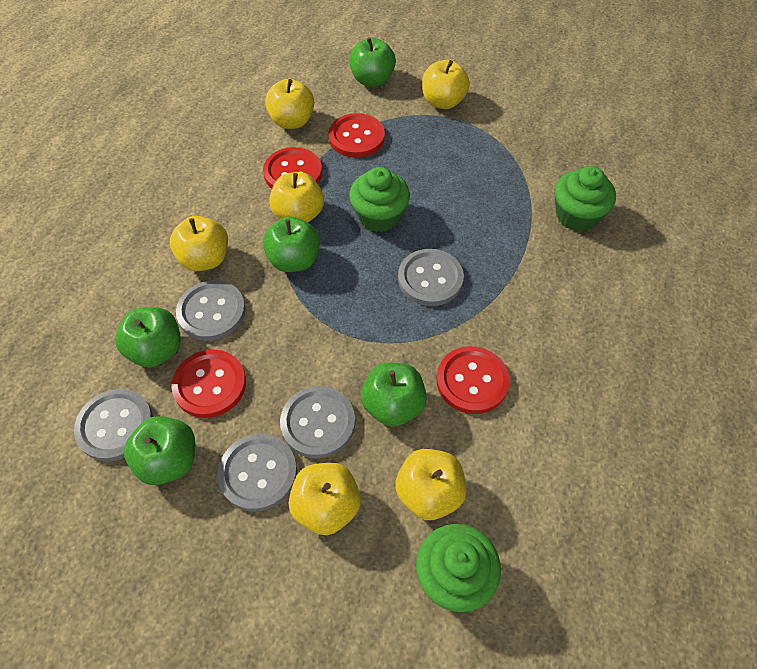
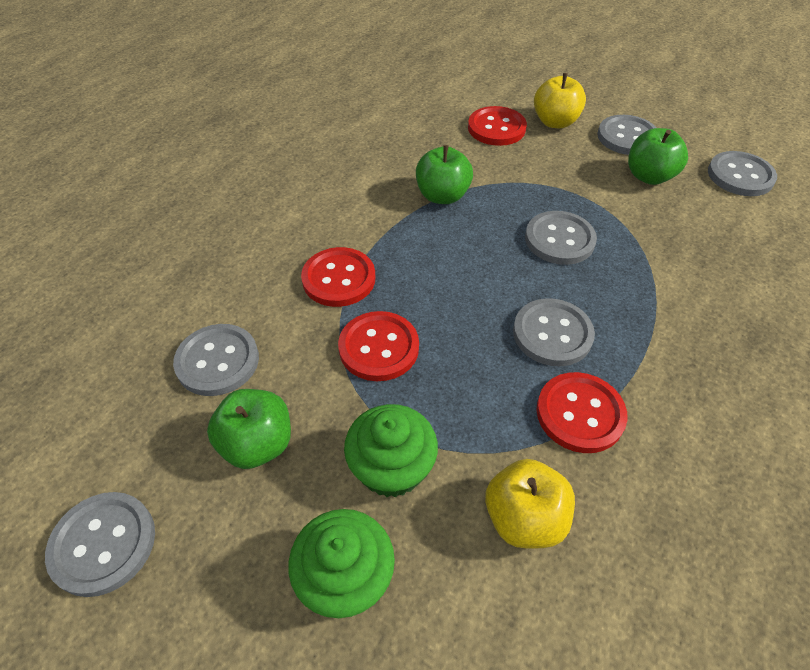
green apple: 5 -> 3
green cupcake: 3 -> 2
grey button: 5 -> 6
yellow apple: 6 -> 2

